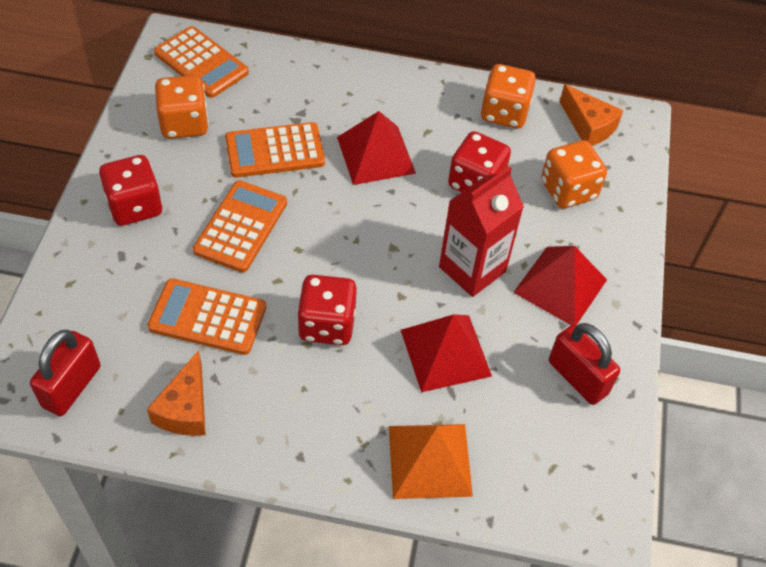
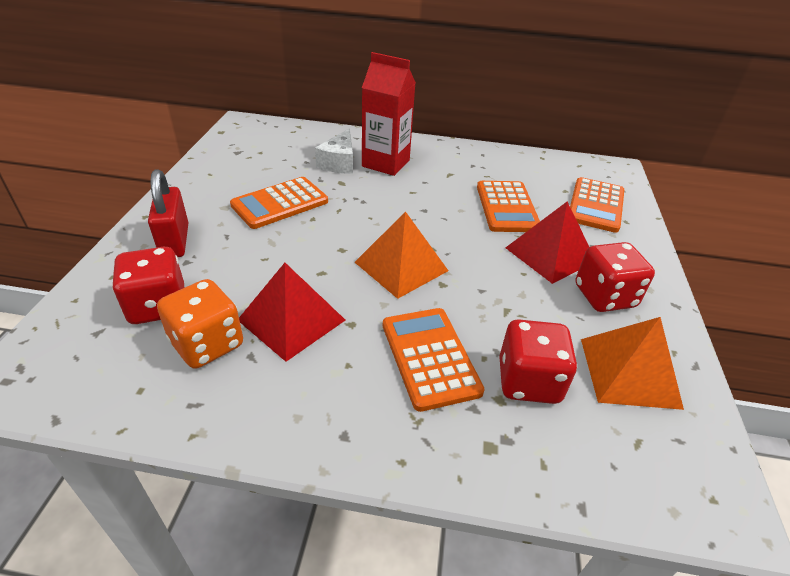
orange cheese: 2 -> 0
orange dice: 3 -> 1
orange pyramid: 1 -> 2
red padlock: 2 -> 1
red pyramid: 3 -> 2
white cheese: 0 -> 1

